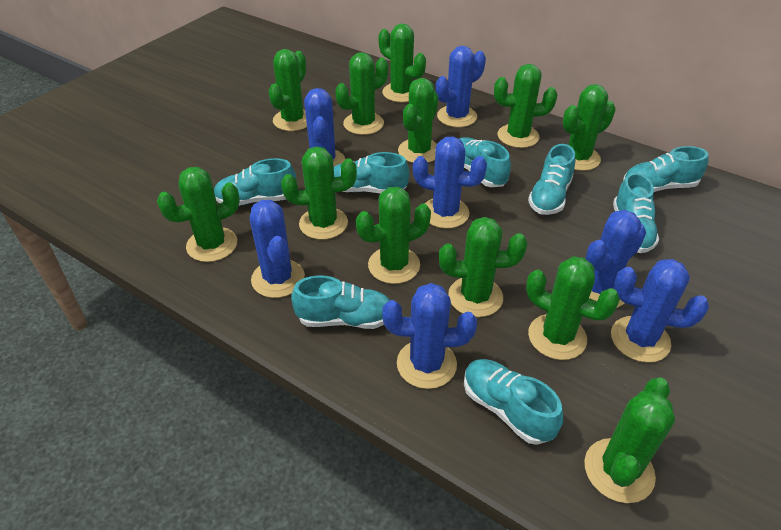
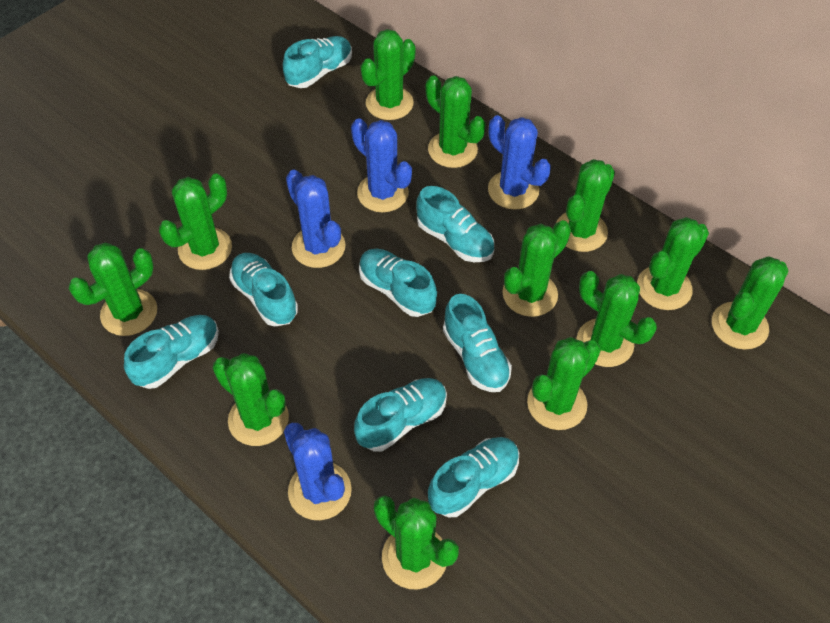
blue cactus: 7 -> 4

